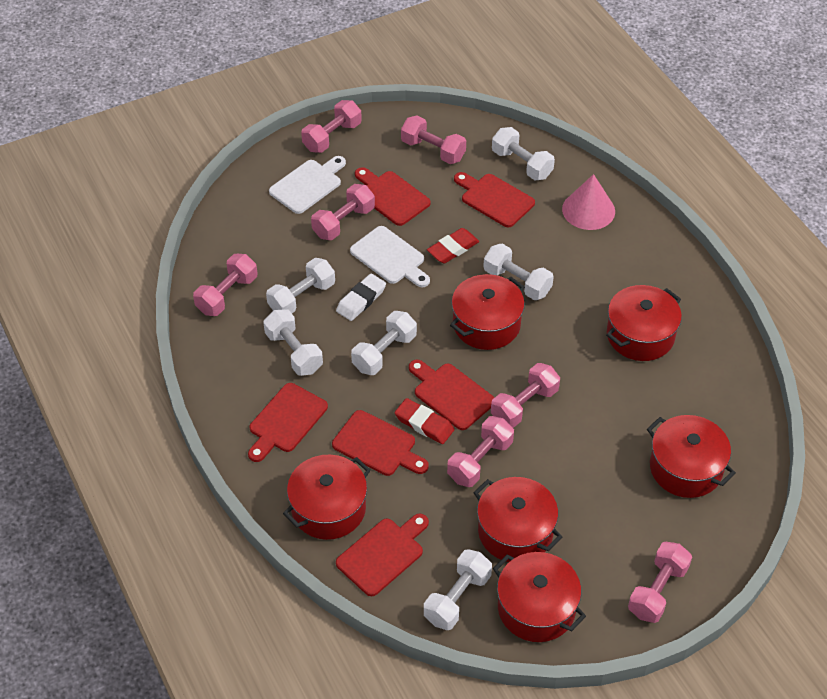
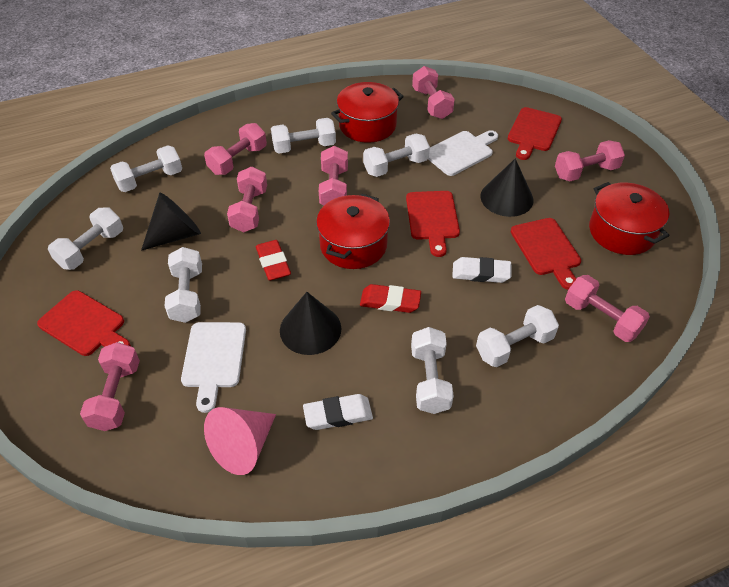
black cone: 0 -> 3
red cutting board: 6 -> 4
red pot: 6 -> 3
white dumbbell: 6 -> 7
white eraser: 1 -> 2

